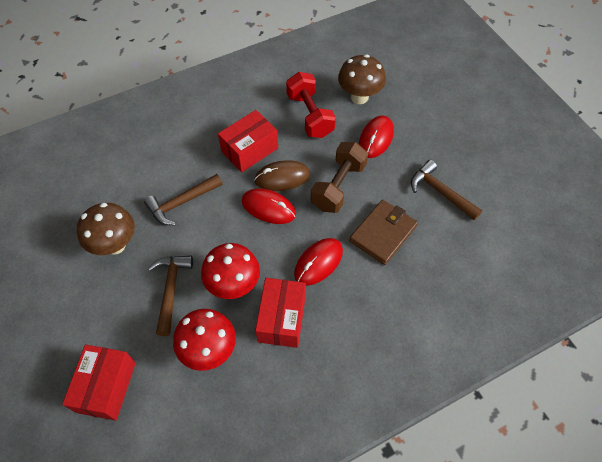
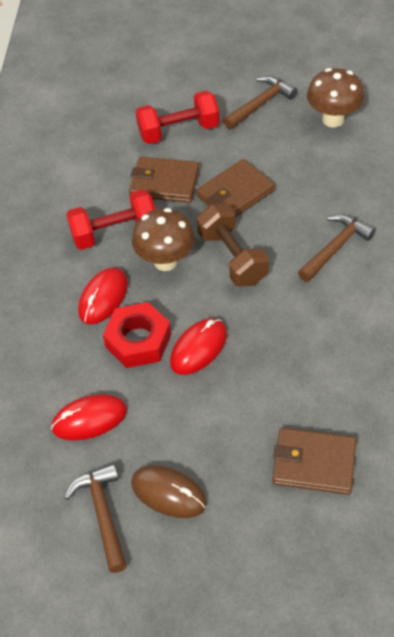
brown wallet: 1 -> 3
red box: 3 -> 0
red dumbbell: 1 -> 2
red mushroom: 2 -> 0
red nut: 0 -> 1

